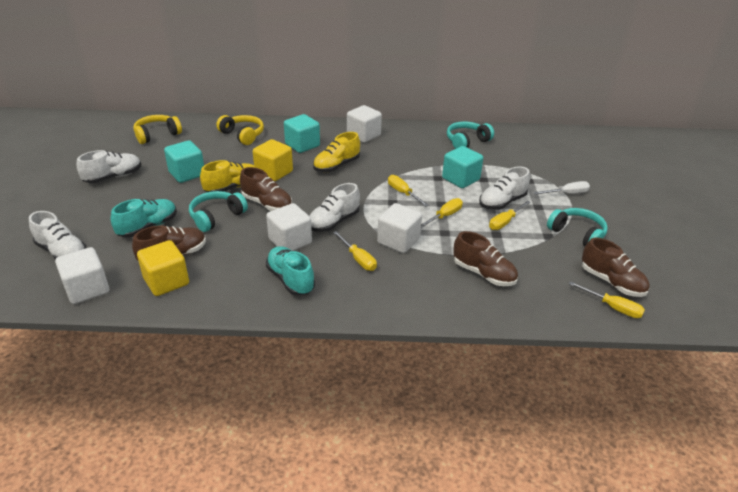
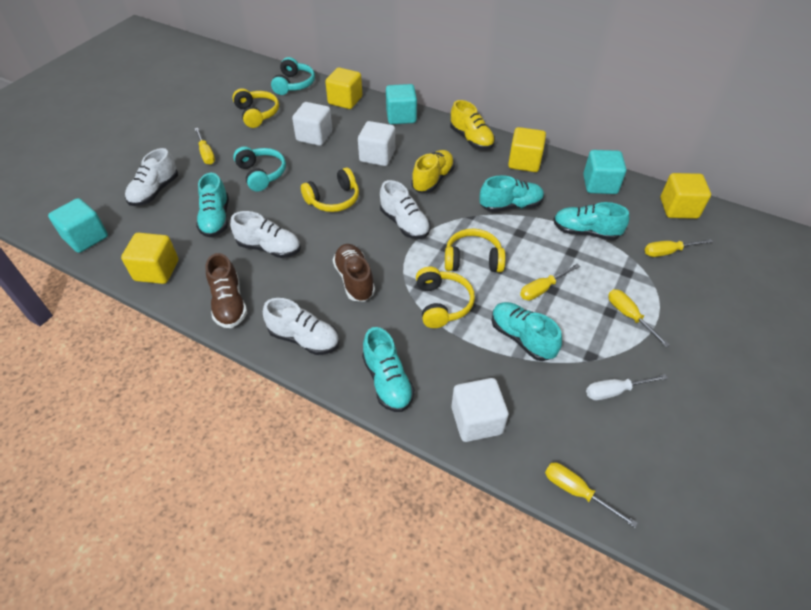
brown shoe: 4 -> 2
turquoise headphones: 3 -> 2
turquoise shoe: 2 -> 5
white cube: 4 -> 3
yellow cube: 2 -> 4
yellow headphones: 2 -> 4

